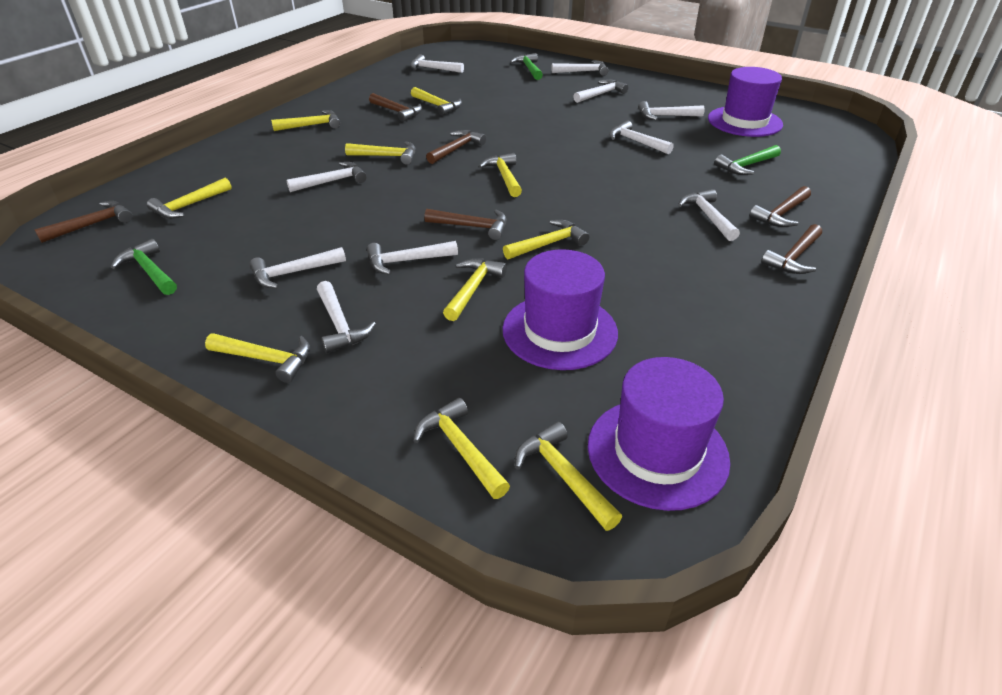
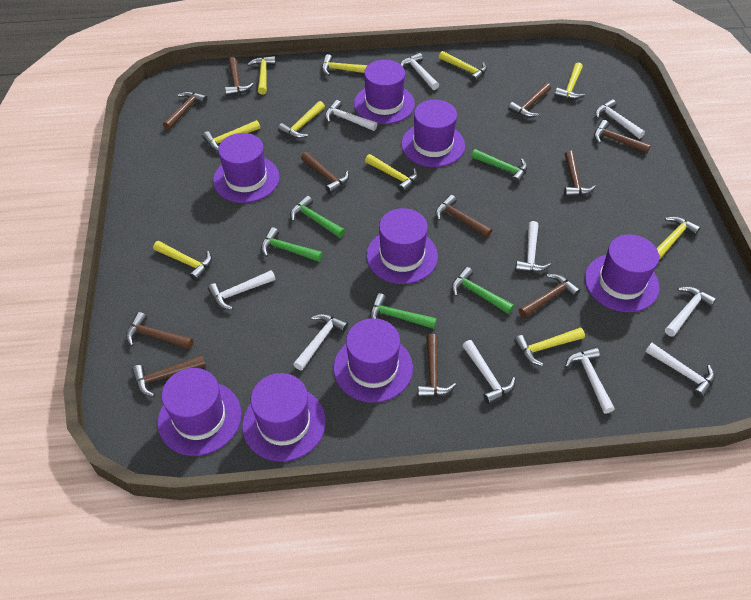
brown hammer: 6 -> 11
green hammer: 3 -> 5
purple hat: 3 -> 8

